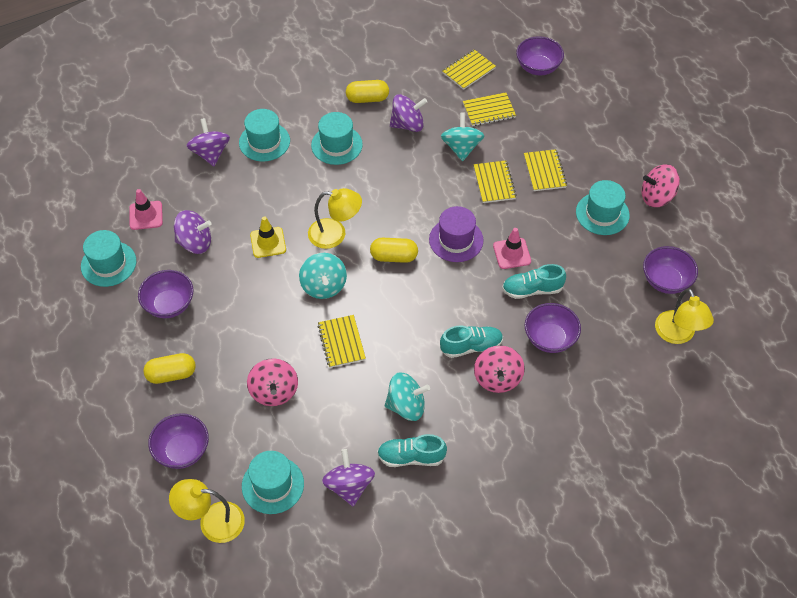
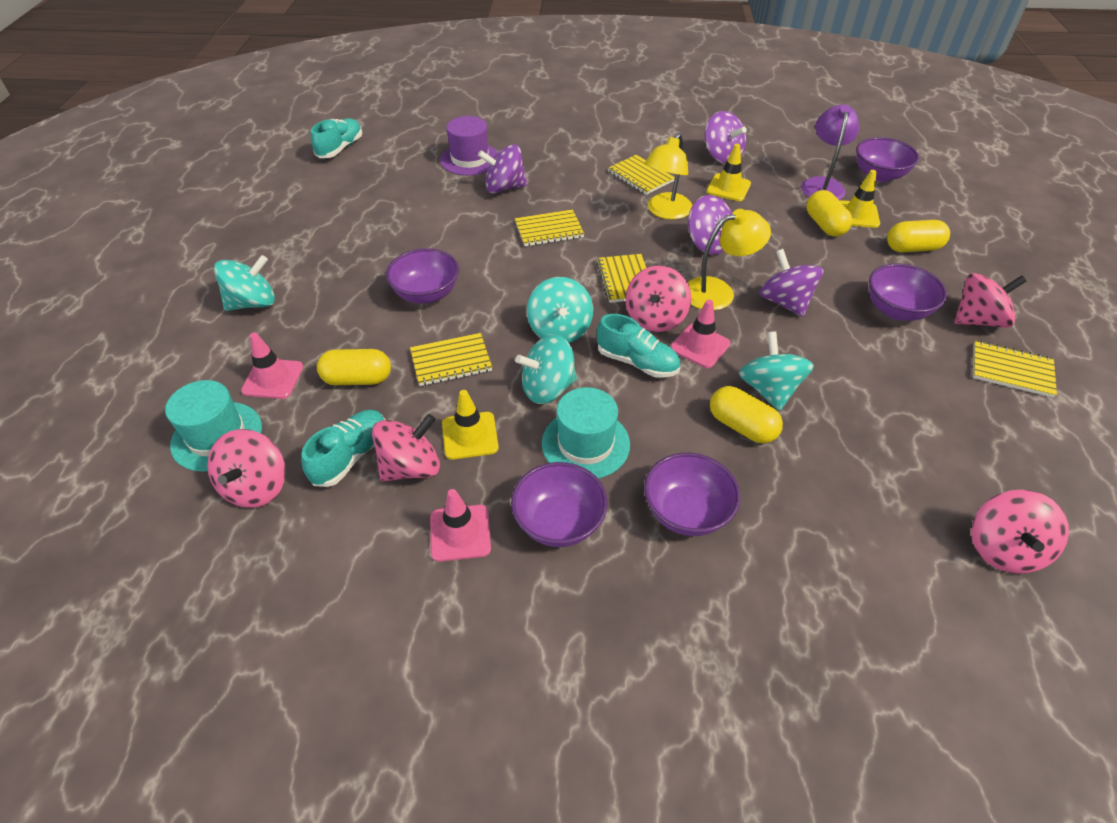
pink spinning top: 3 -> 5
pink traffic cone: 2 -> 3
purple lamp: 0 -> 1
turquoise hat: 5 -> 2
turquoise spinning top: 3 -> 4
yellow capsule: 3 -> 4
yellow lamp: 3 -> 2
yellow traffic cone: 1 -> 3

